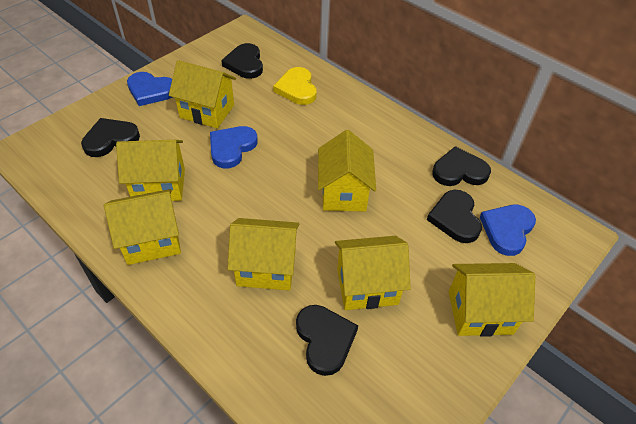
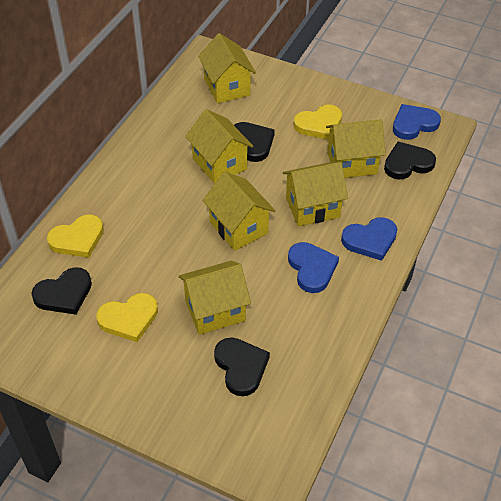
black heart: 5 -> 4
yellow heart: 1 -> 3
yellow house: 7 -> 6

